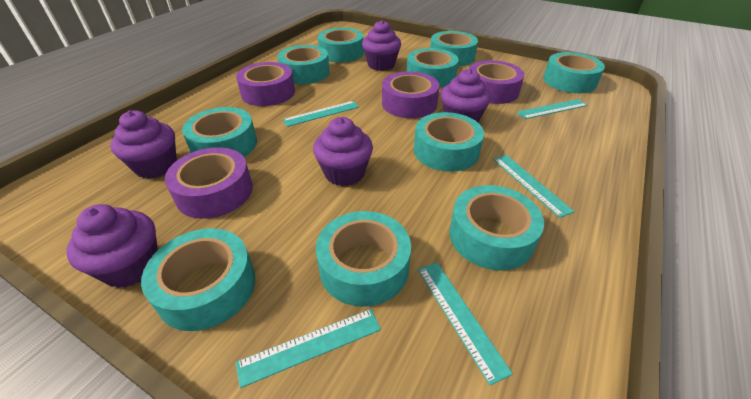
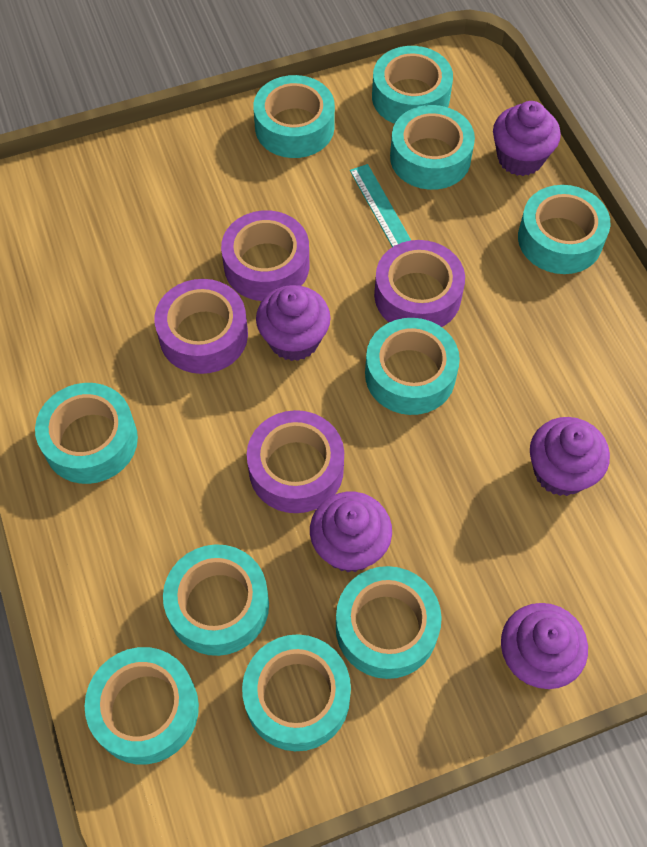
turquoise ruler: 5 -> 1

